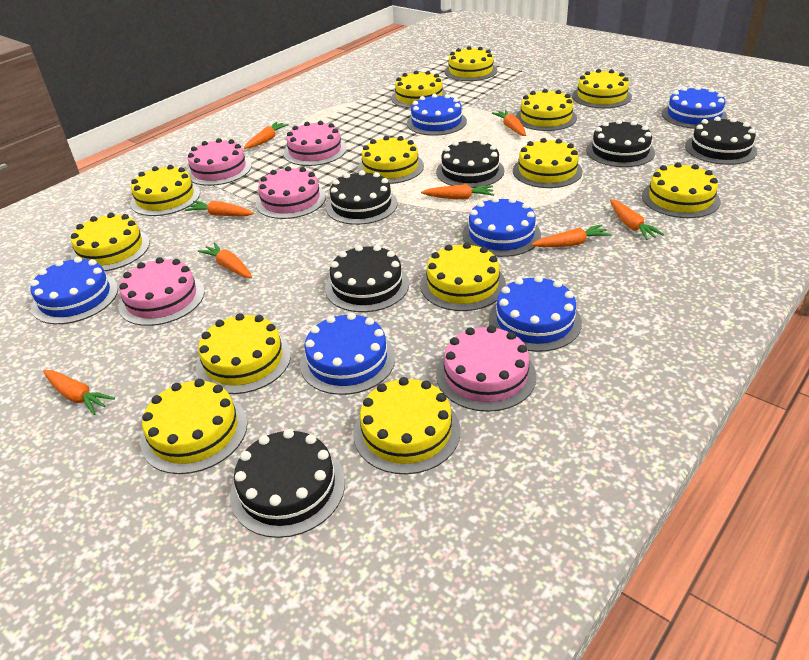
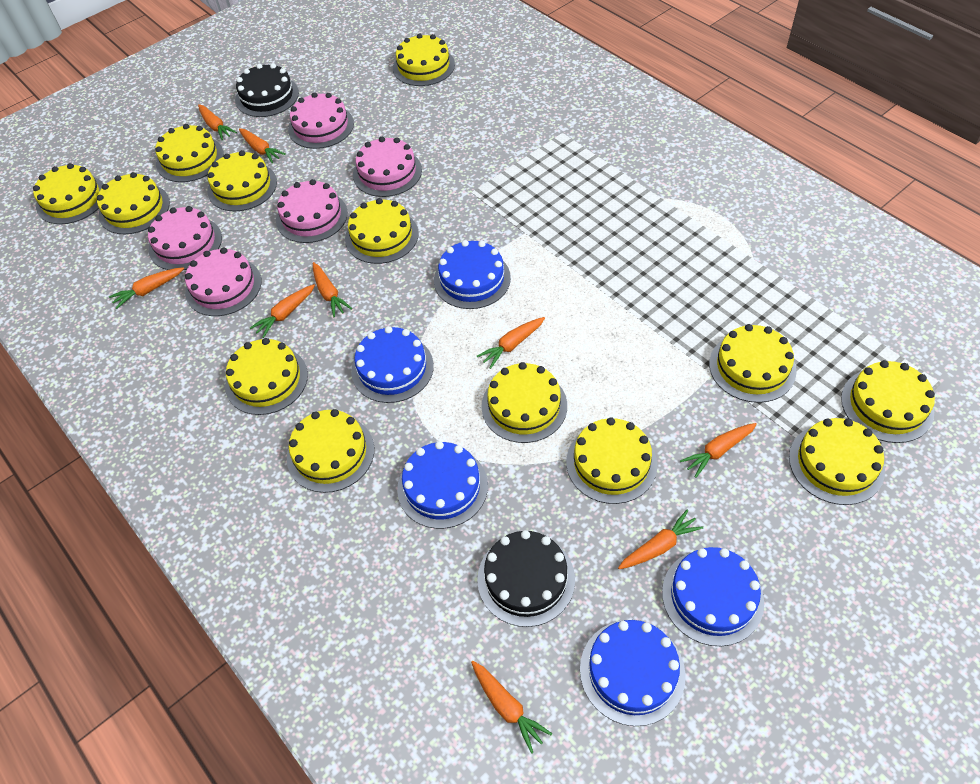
black cake: 6 -> 2
blue cake: 6 -> 5
orange carrot: 8 -> 9

